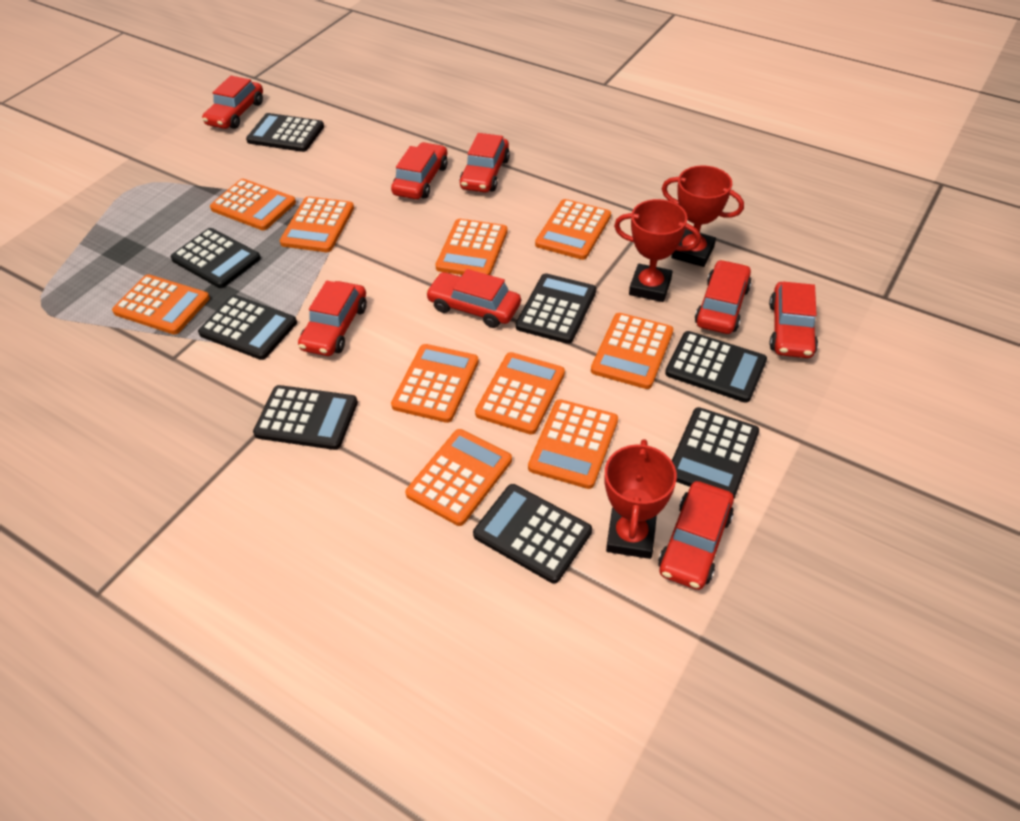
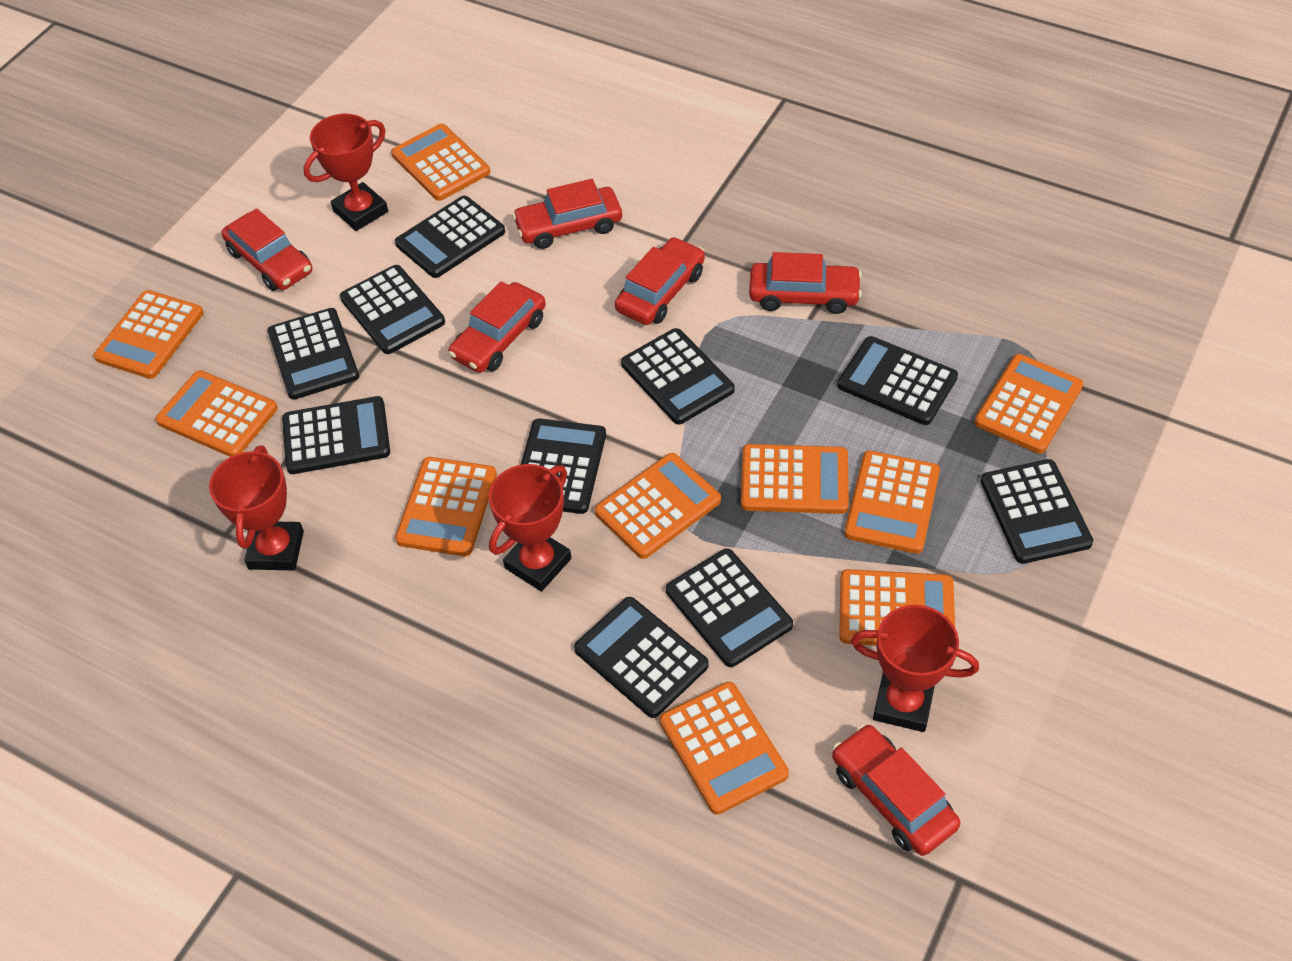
black calculator: 8 -> 10
red car: 8 -> 6
red trophy: 3 -> 4

